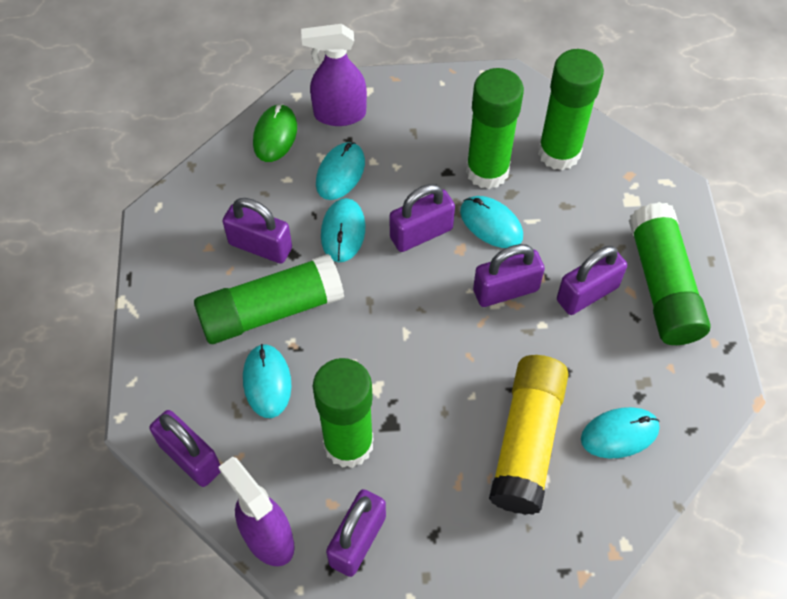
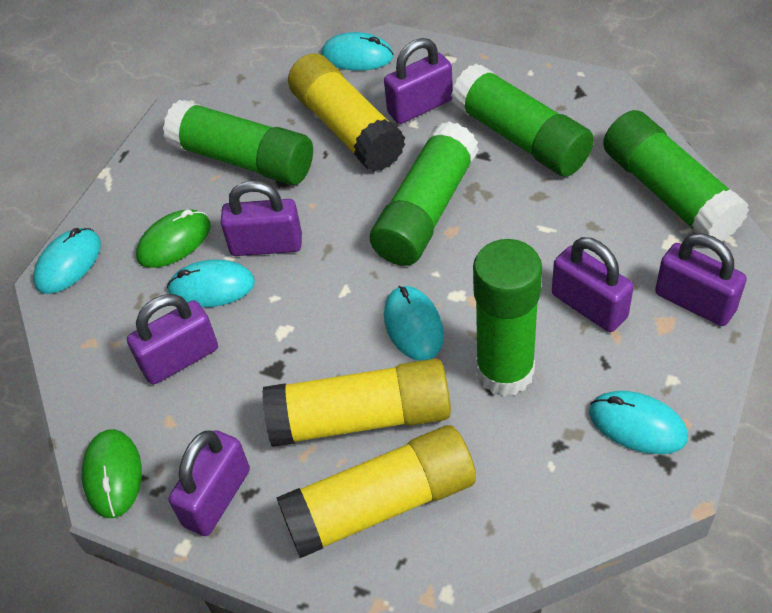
green mouse: 1 -> 2
purple spray bottle: 2 -> 0
yellow glue stick: 1 -> 3

